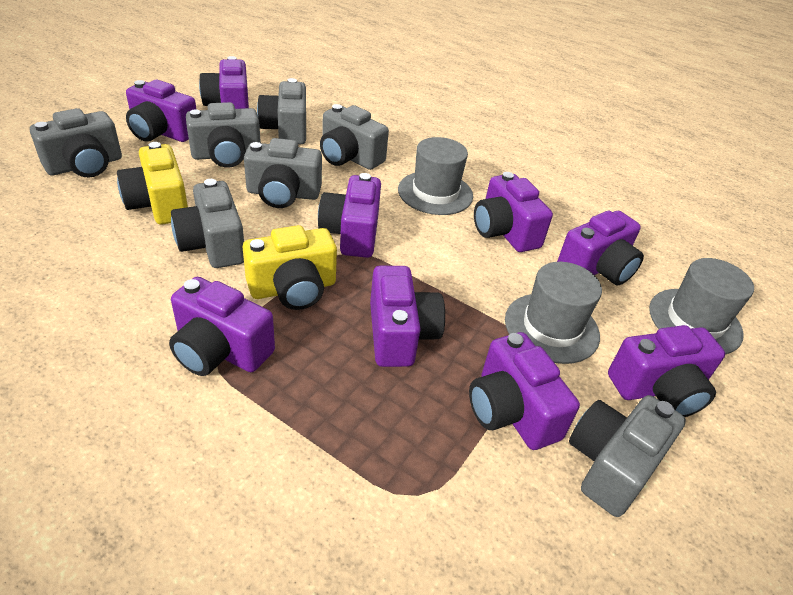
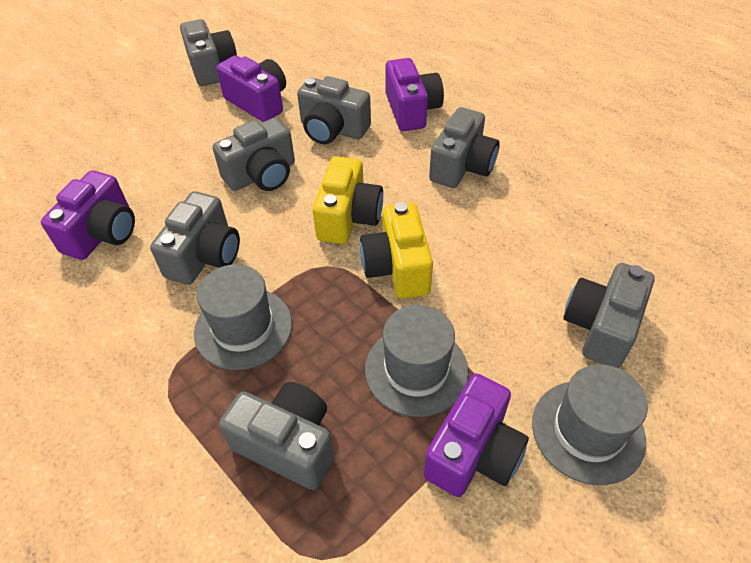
purple camera: 9 -> 4

